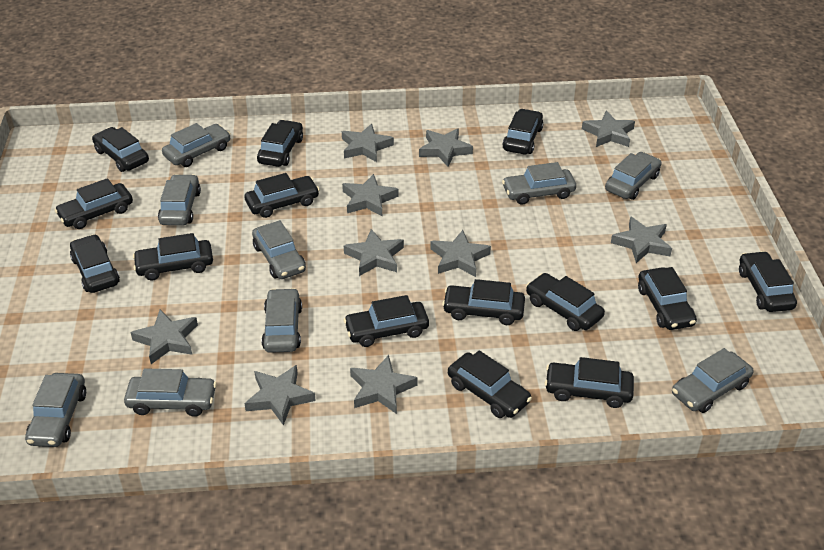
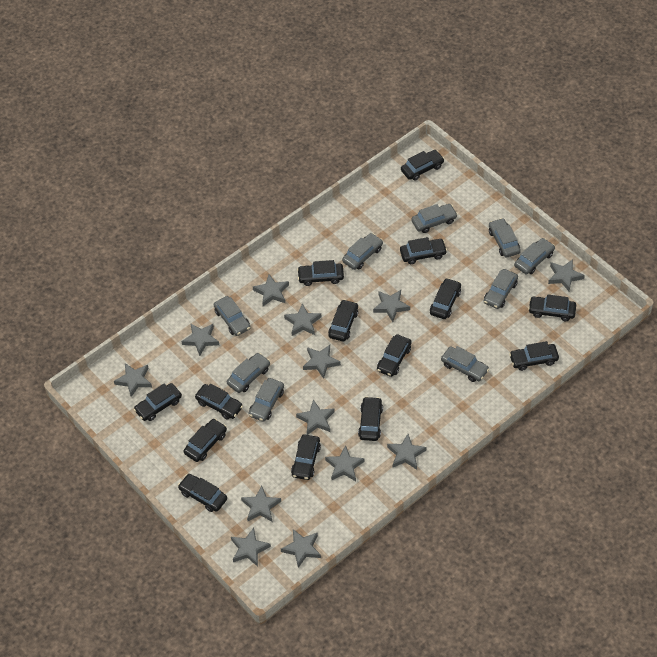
grey star: 10 -> 13

